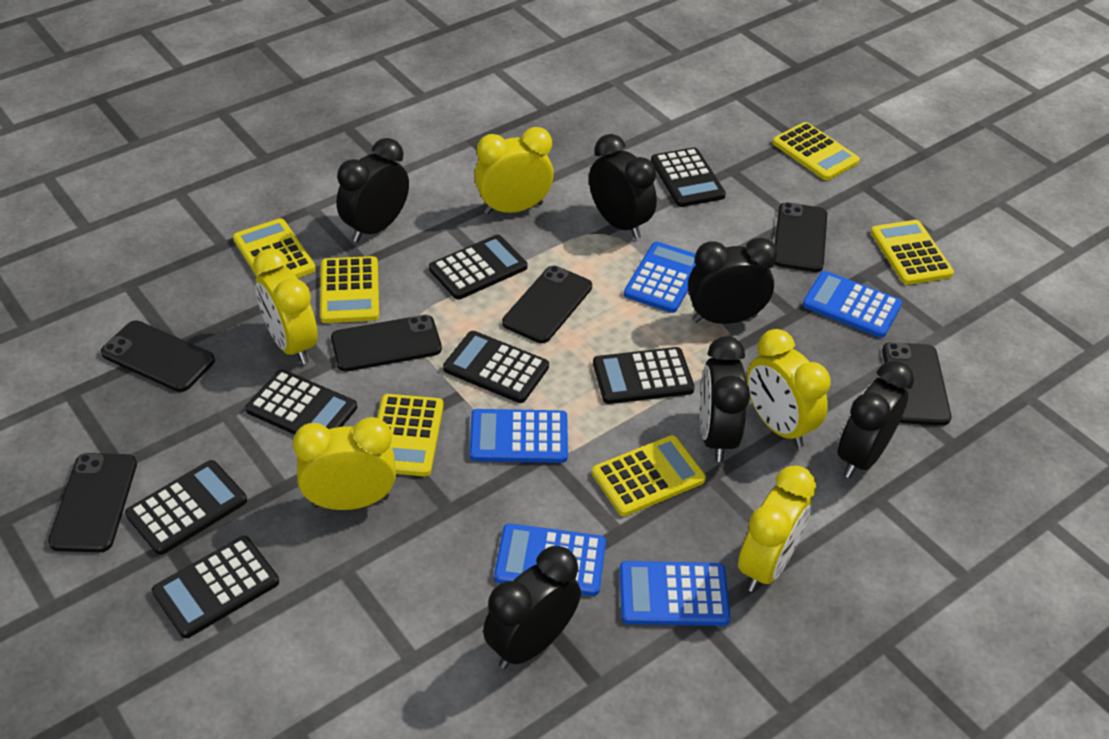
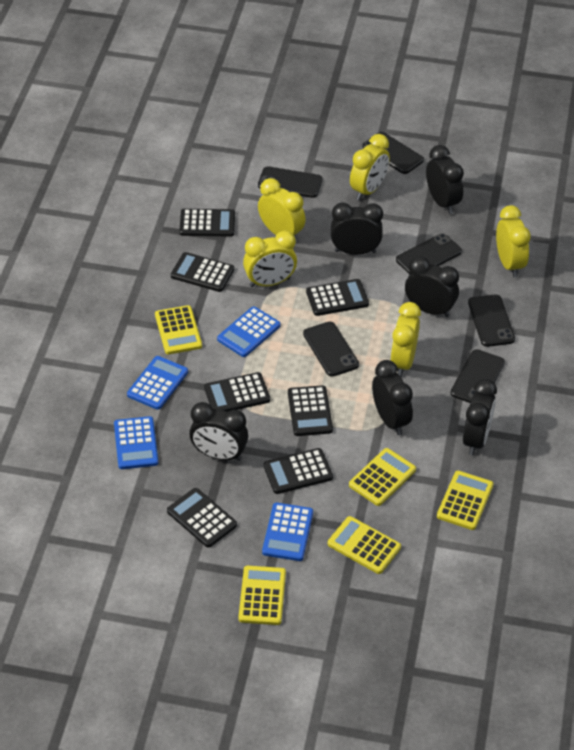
blue calculator: 5 -> 4
yellow calculator: 6 -> 5

